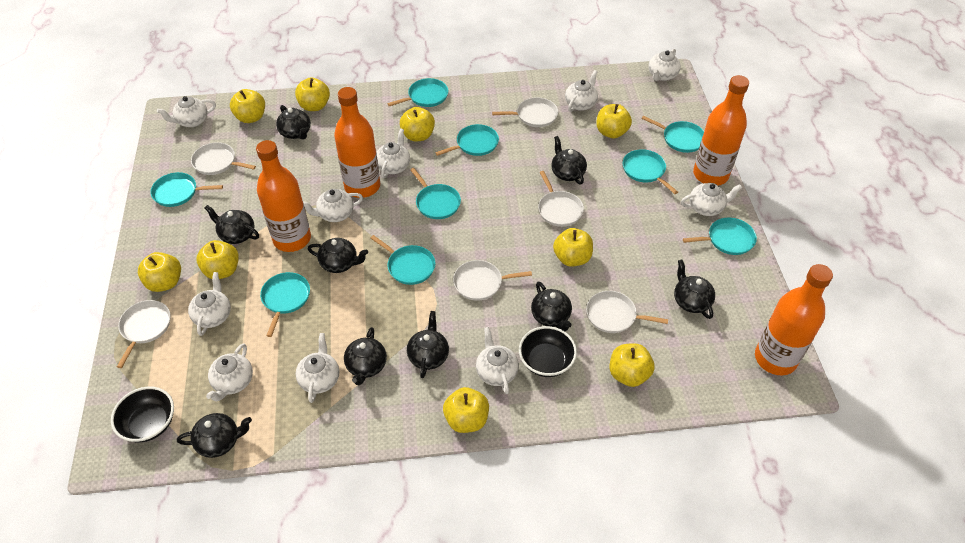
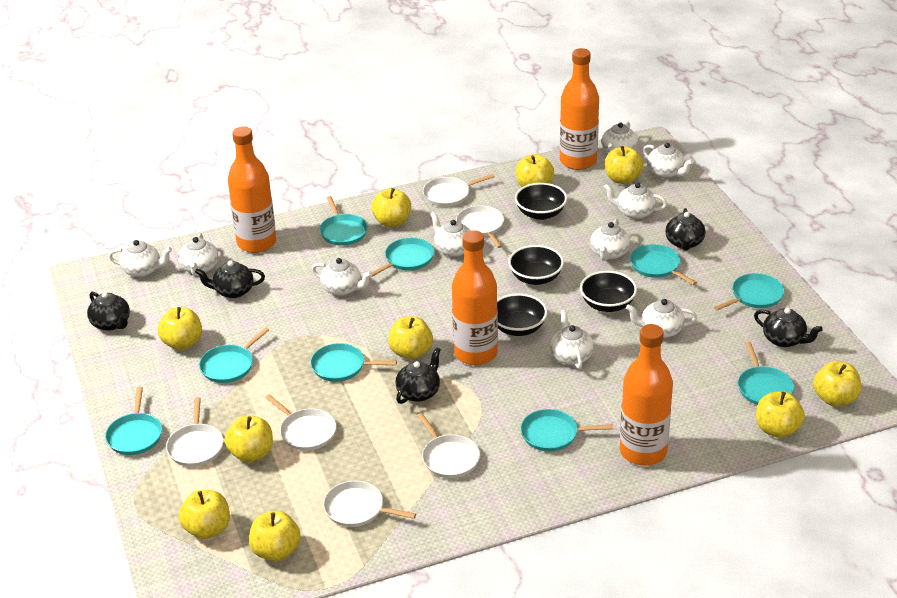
black bowl: 2 -> 4
black teapot: 9 -> 5
yellow apple: 9 -> 10

